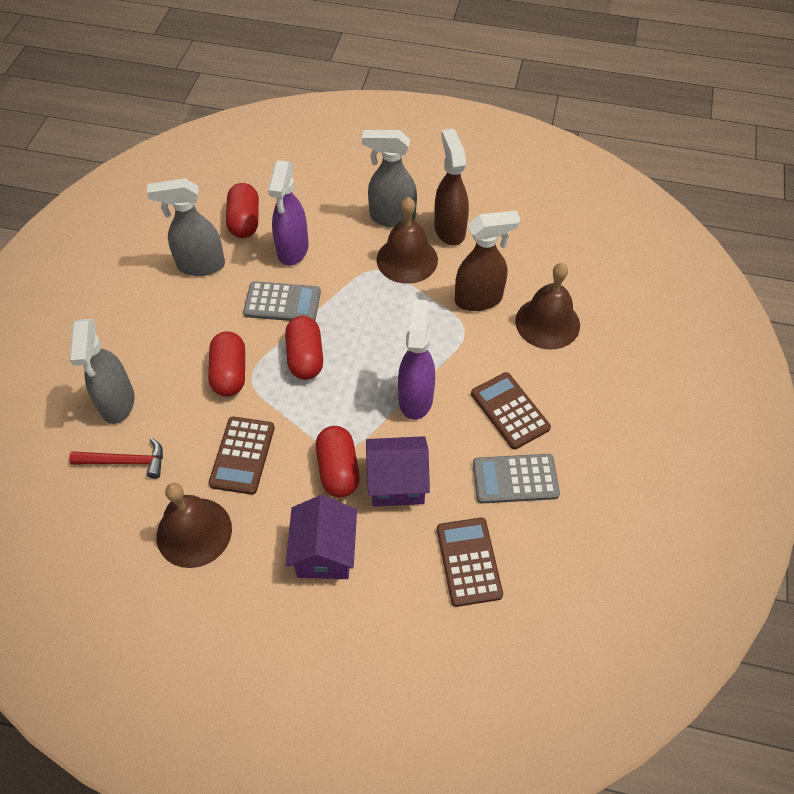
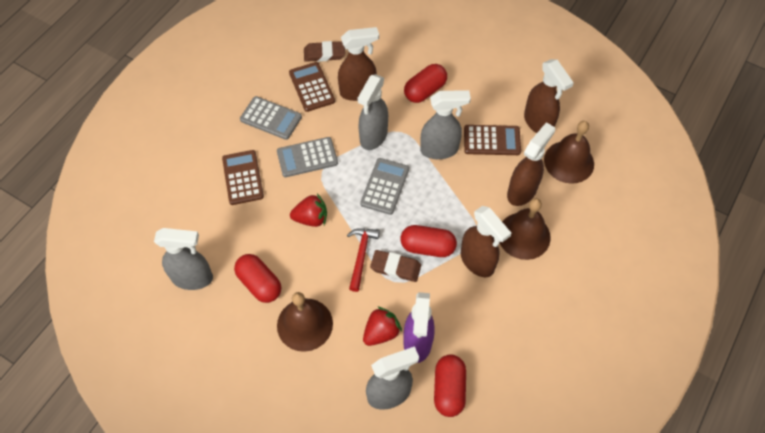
brown eraser: 0 -> 2
brown spray bottle: 2 -> 4
grey calculator: 2 -> 3
grey spray bottle: 3 -> 4
purple house: 2 -> 0
purple spray bottle: 2 -> 1
red strawberry: 0 -> 2

